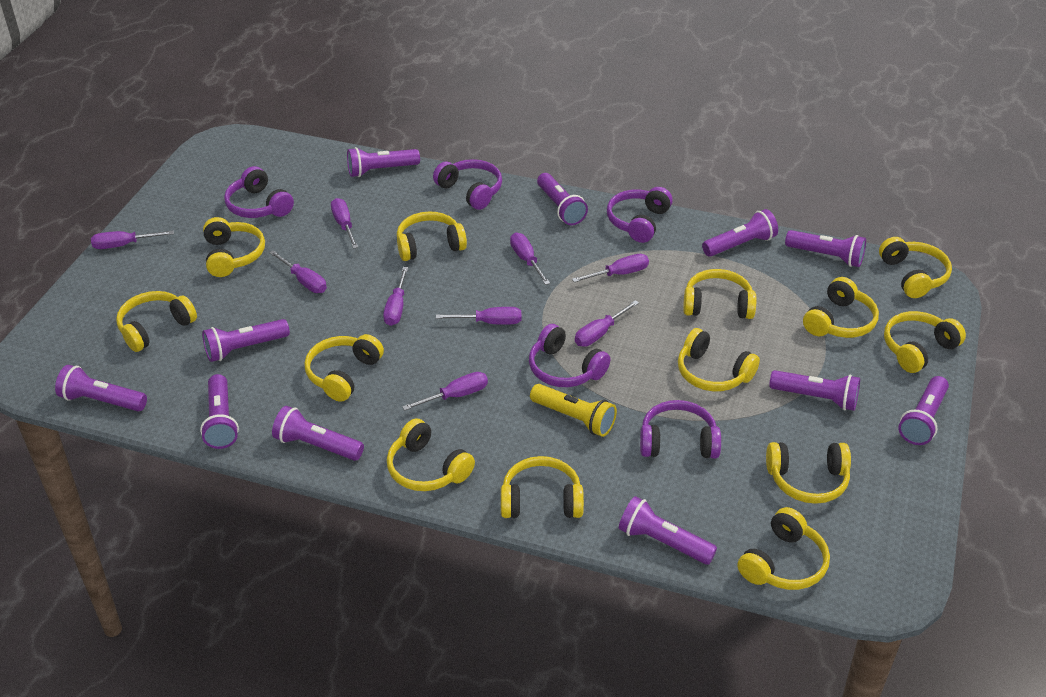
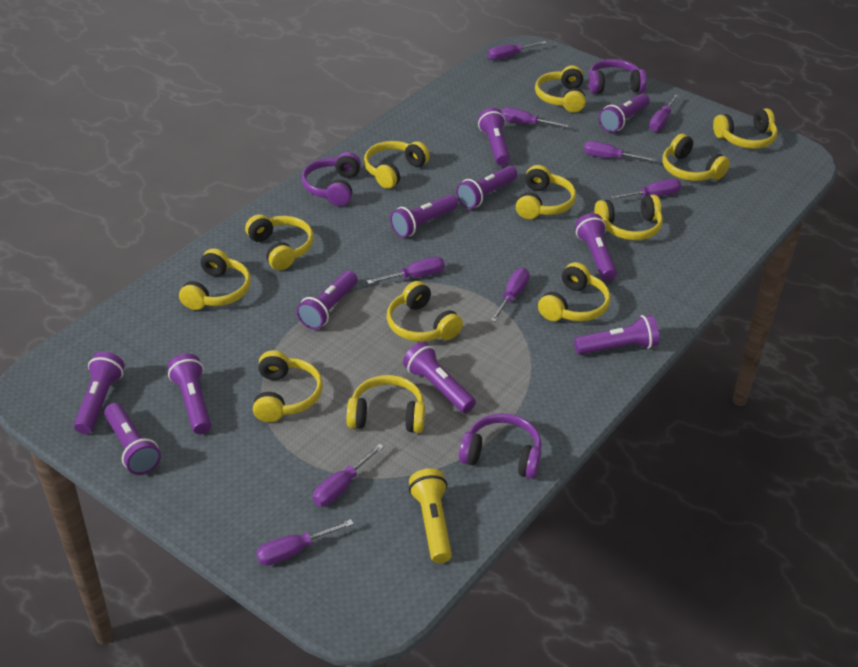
purple headphones: 5 -> 3
yellow headphones: 13 -> 12

